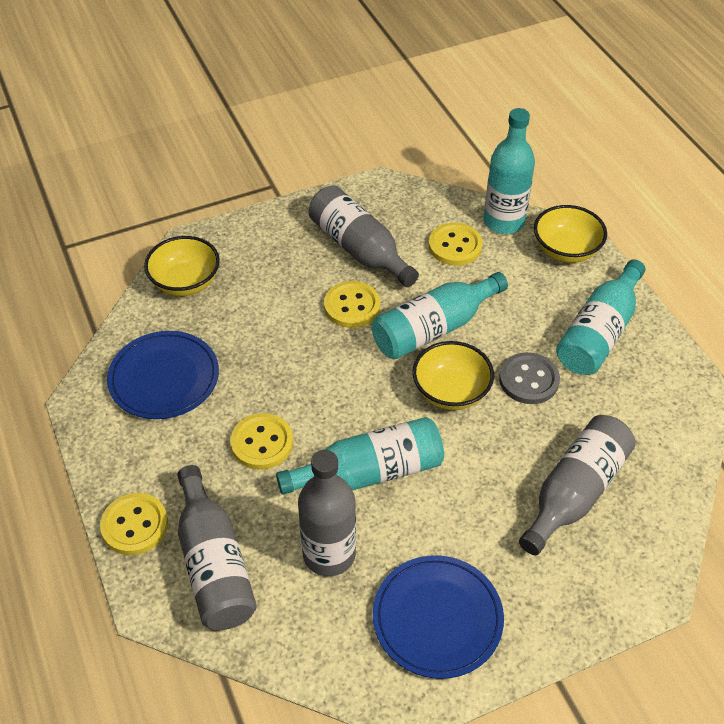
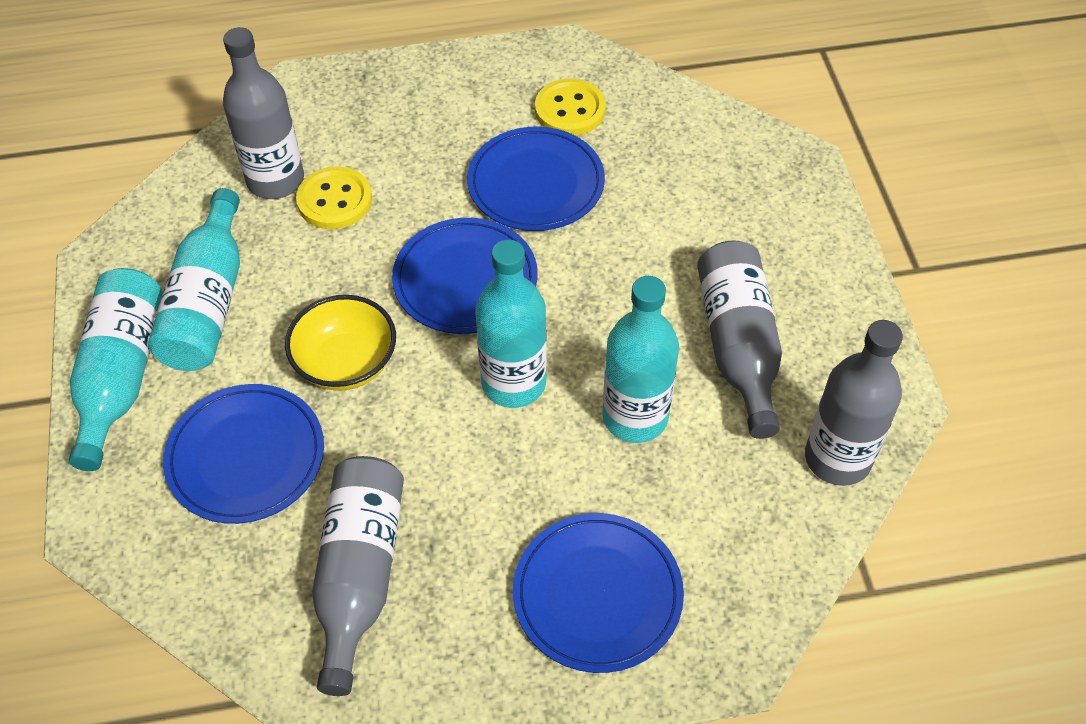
blue plate: 2 -> 4
grey button: 1 -> 0
yellow bowl: 3 -> 1
yellow button: 4 -> 2

